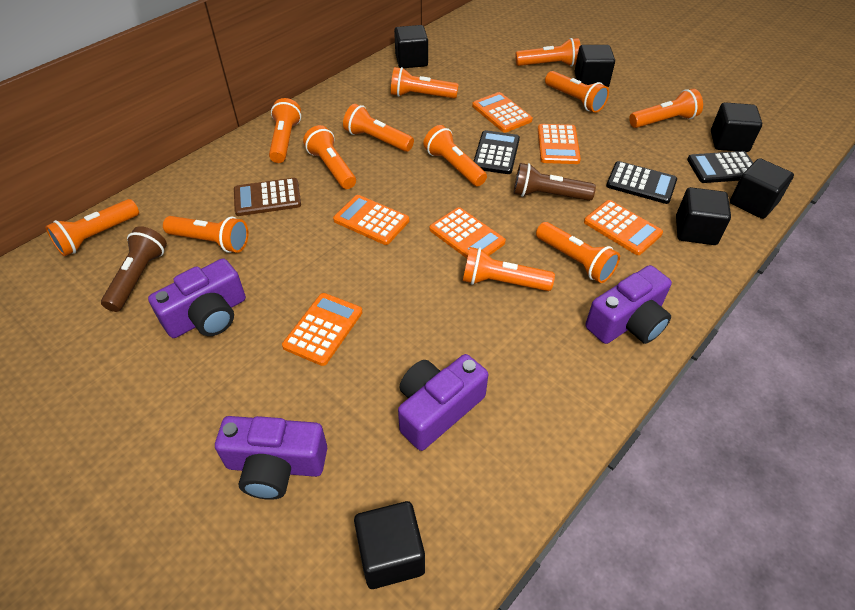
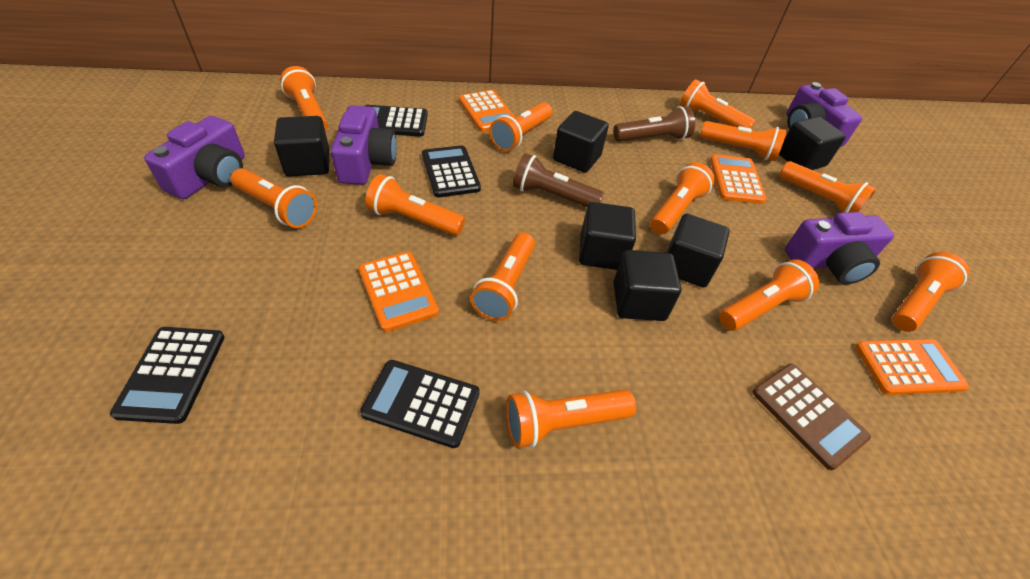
black calculator: 3 -> 4
orange calculator: 6 -> 4

